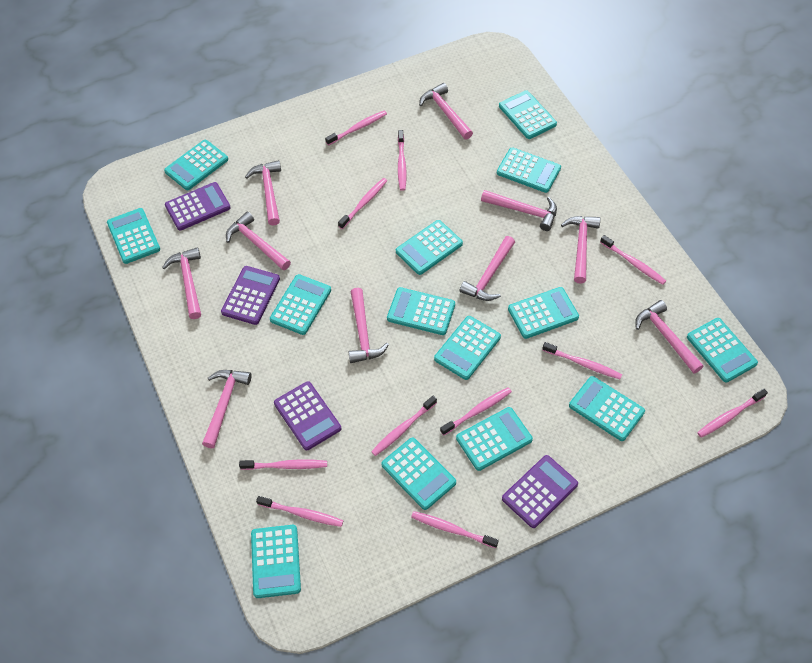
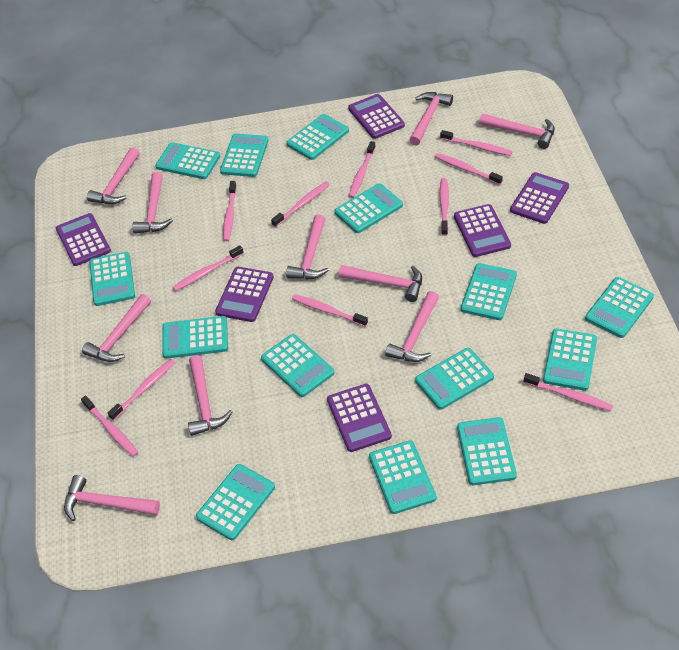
purple calculator: 4 -> 6

